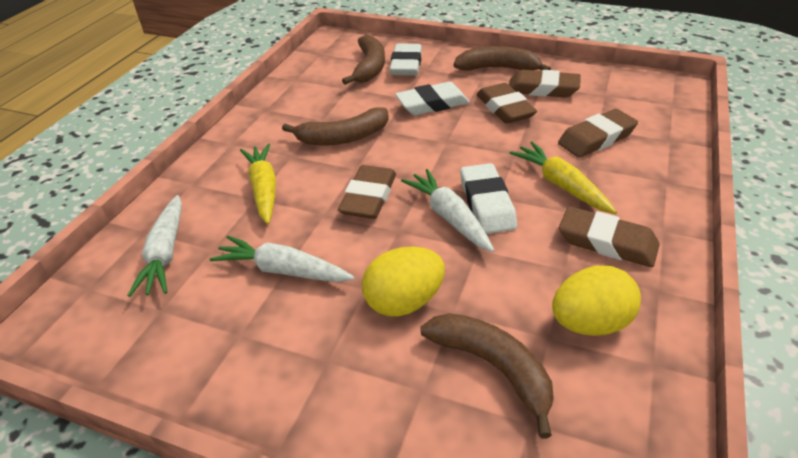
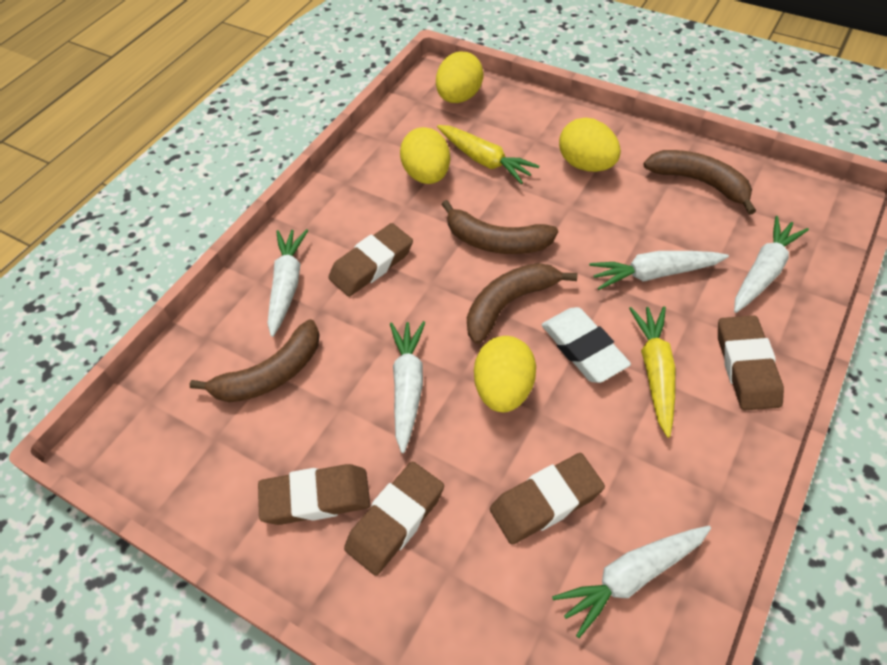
white carrot: 3 -> 5
white eraser: 3 -> 1
yellow egg: 2 -> 4

